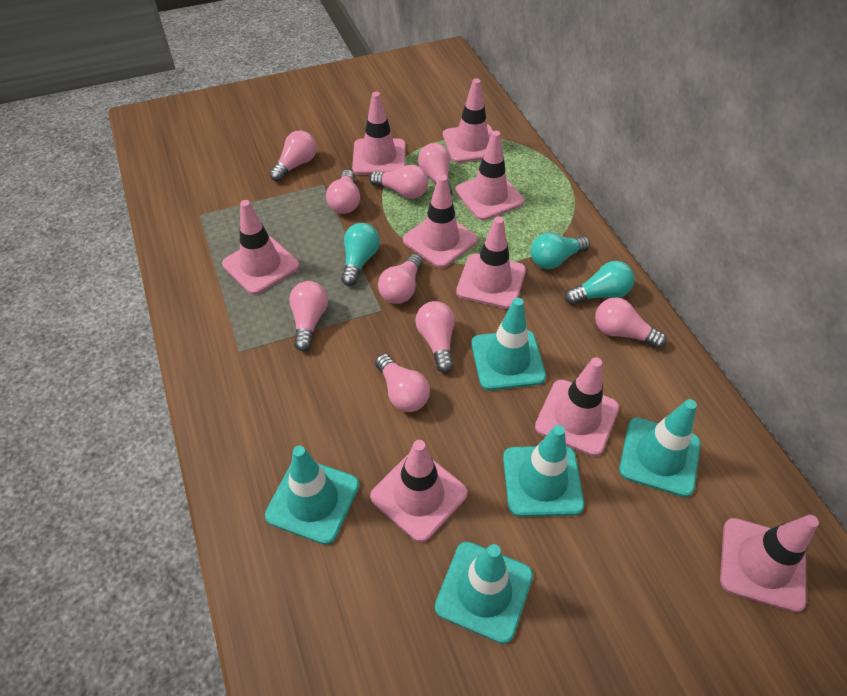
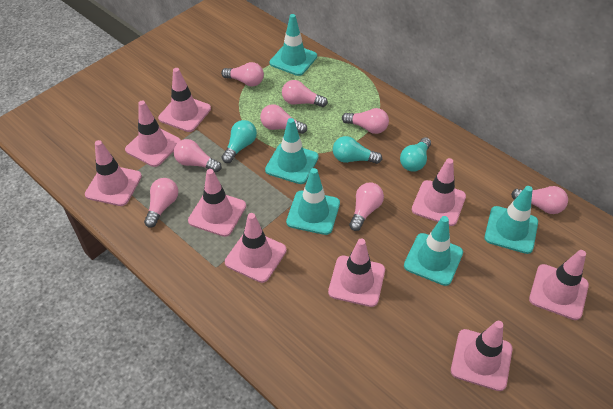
pink light bulb: 9 -> 8

